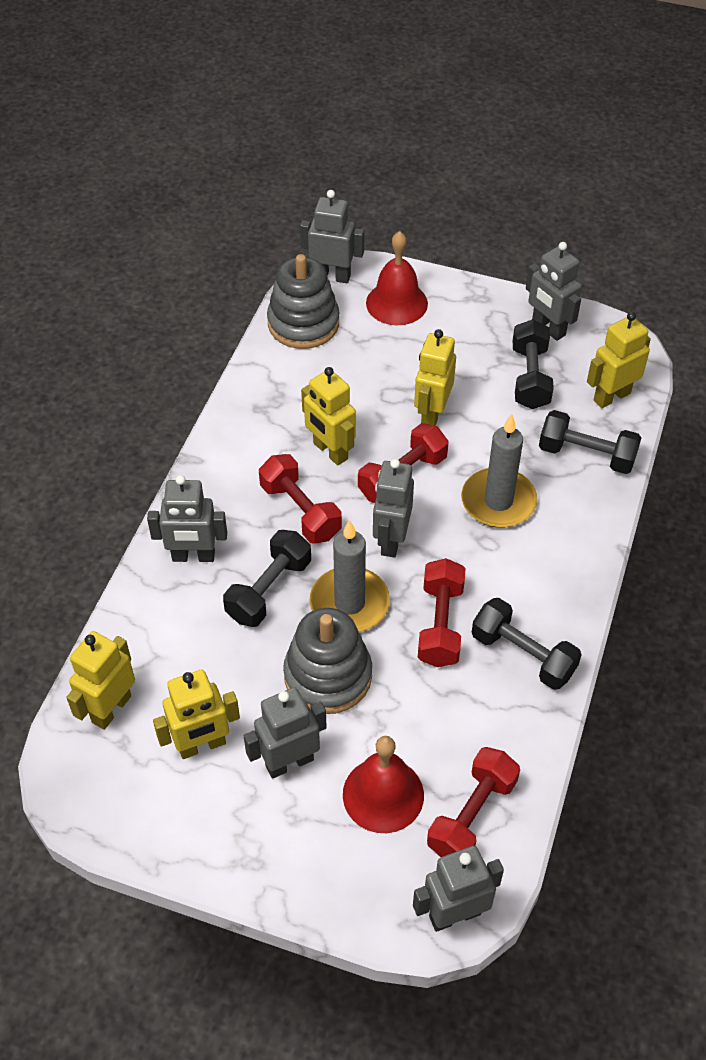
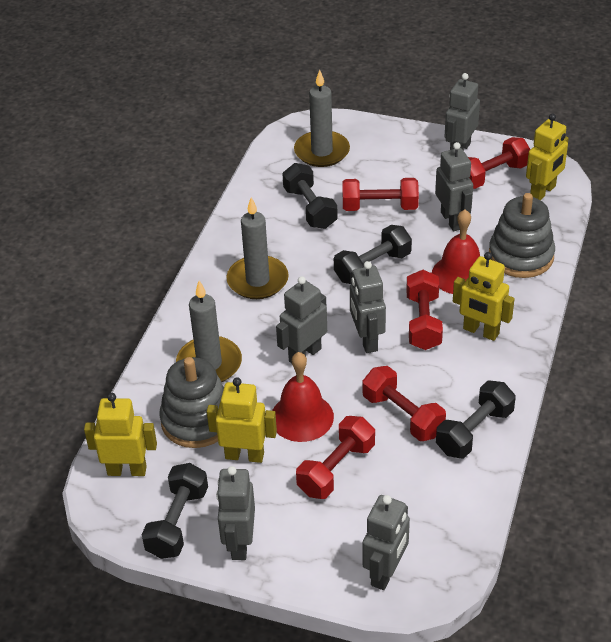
grey candle: 2 -> 3
red dumbbell: 4 -> 5
yellow robot: 5 -> 4

